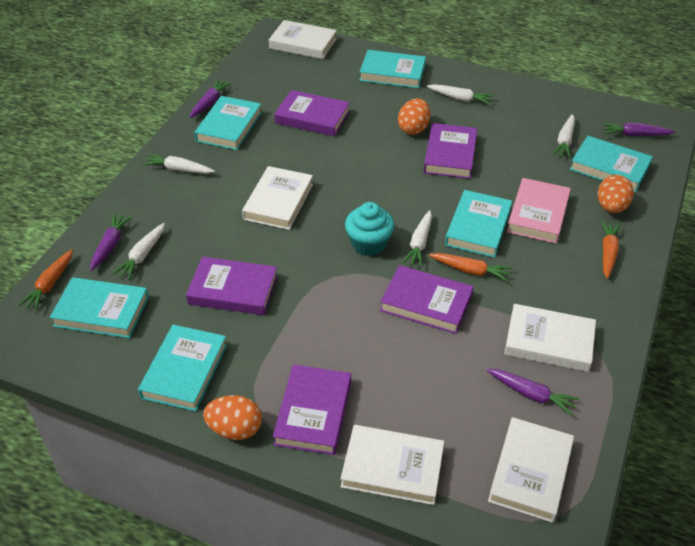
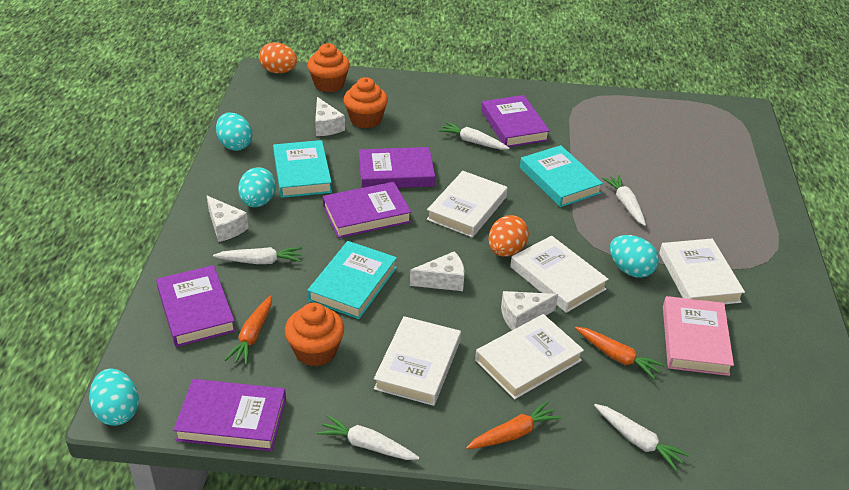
orange cupcake: 0 -> 3
orange egg: 3 -> 2
purple carrot: 4 -> 0
turquoise book: 6 -> 3
turquoise cupcake: 1 -> 0
turquoise egg: 0 -> 4
white cheese: 0 -> 4

